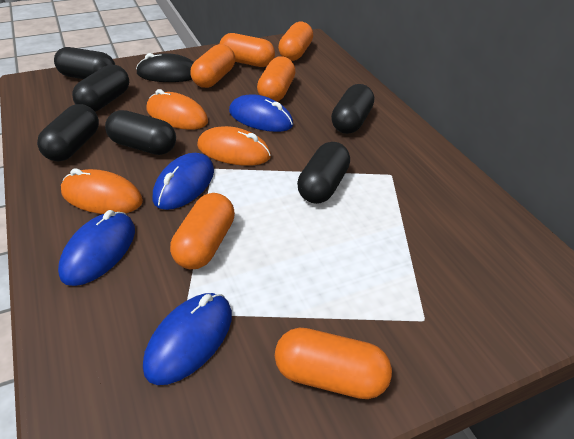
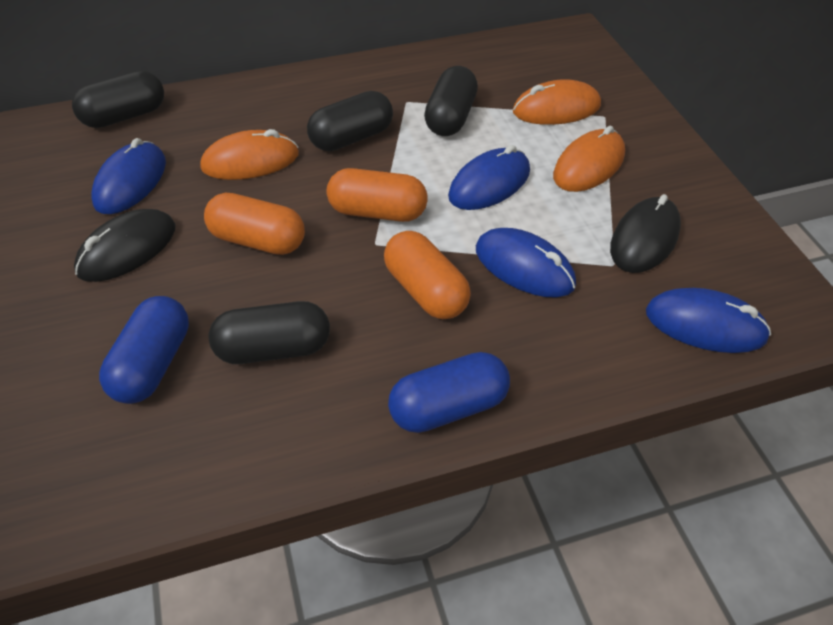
black capsule: 6 -> 4
black mouse: 1 -> 2
blue capsule: 0 -> 2
orange capsule: 6 -> 3

